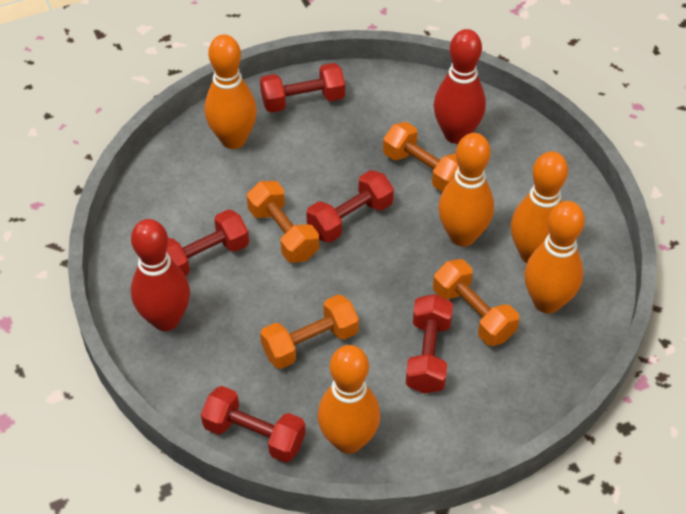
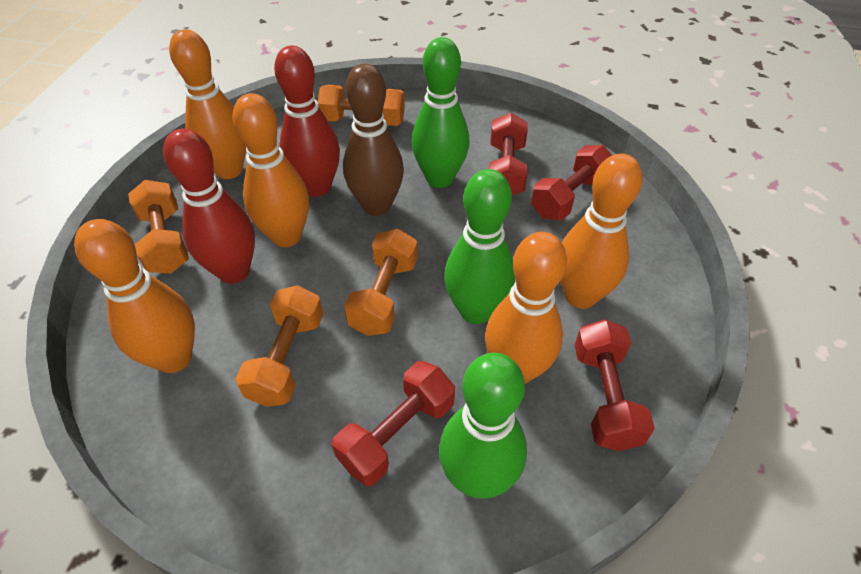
brown bowling pin: 0 -> 1
green bowling pin: 0 -> 3
red dumbbell: 5 -> 4

